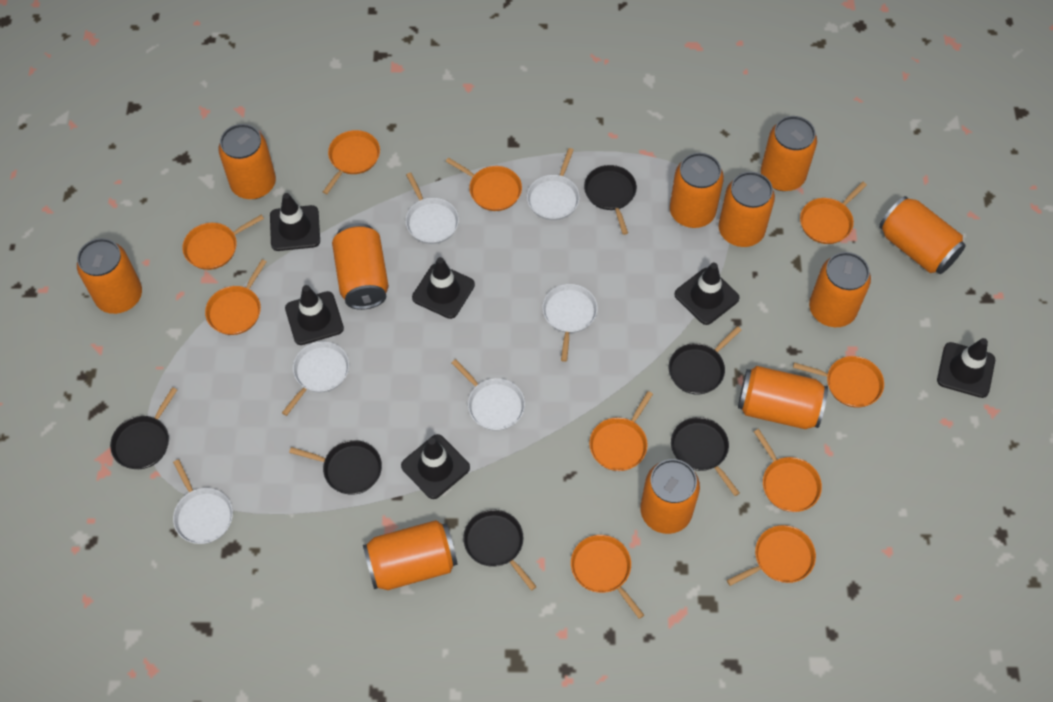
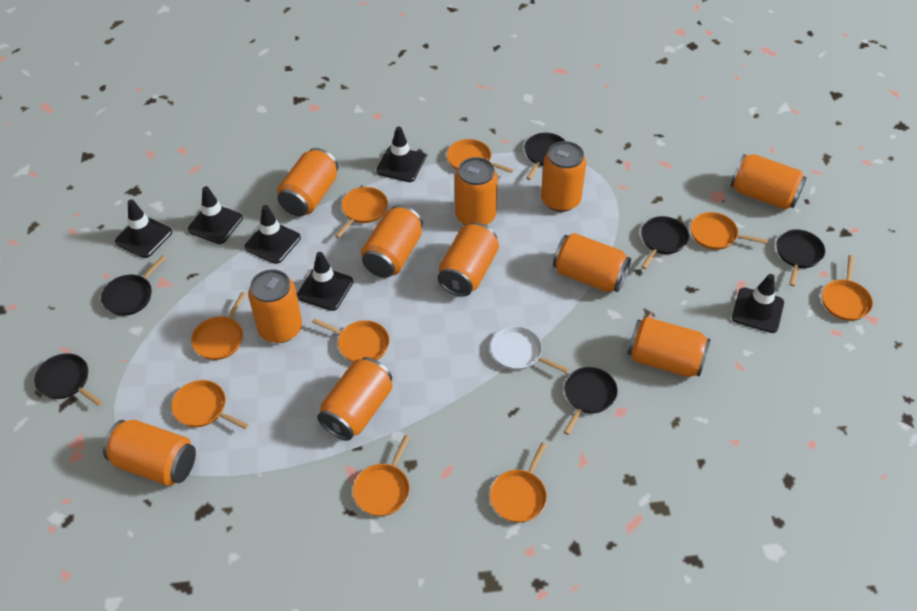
orange pan: 10 -> 9
white pan: 6 -> 1

